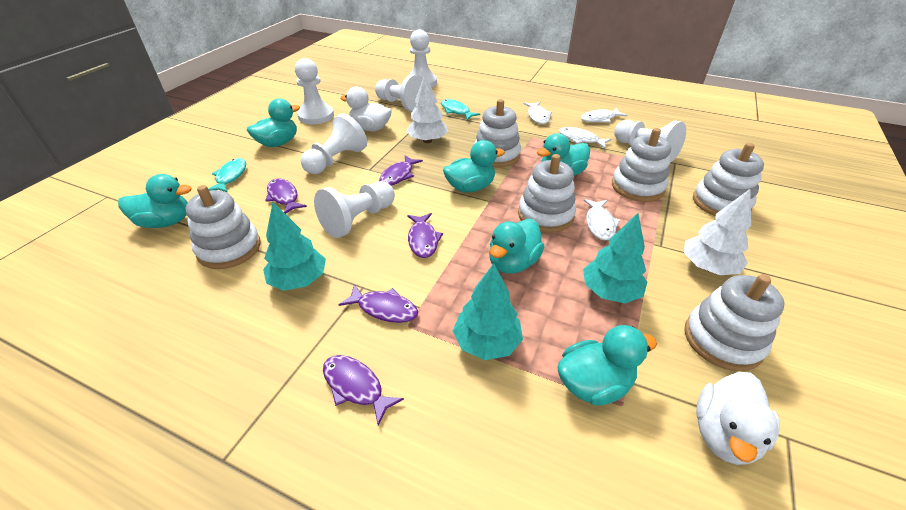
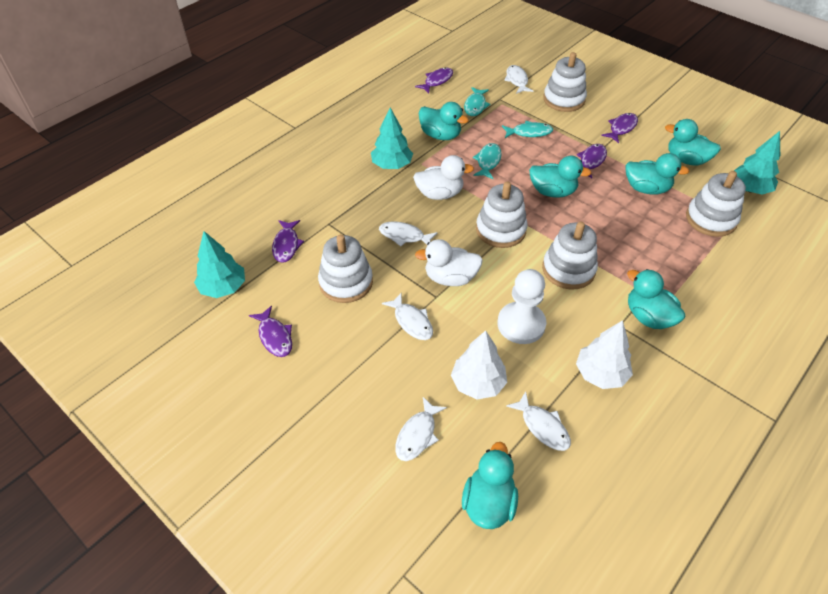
turquoise fish: 2 -> 3
white fish: 4 -> 5
white pawn: 6 -> 1
white stacking toy: 6 -> 5

